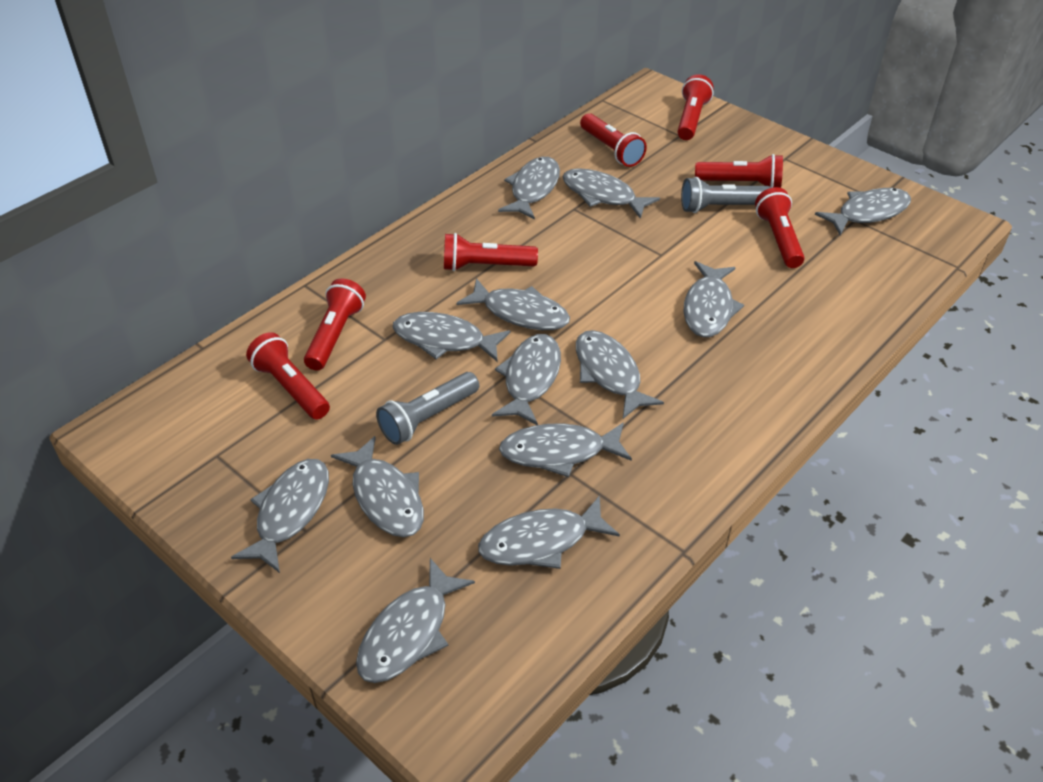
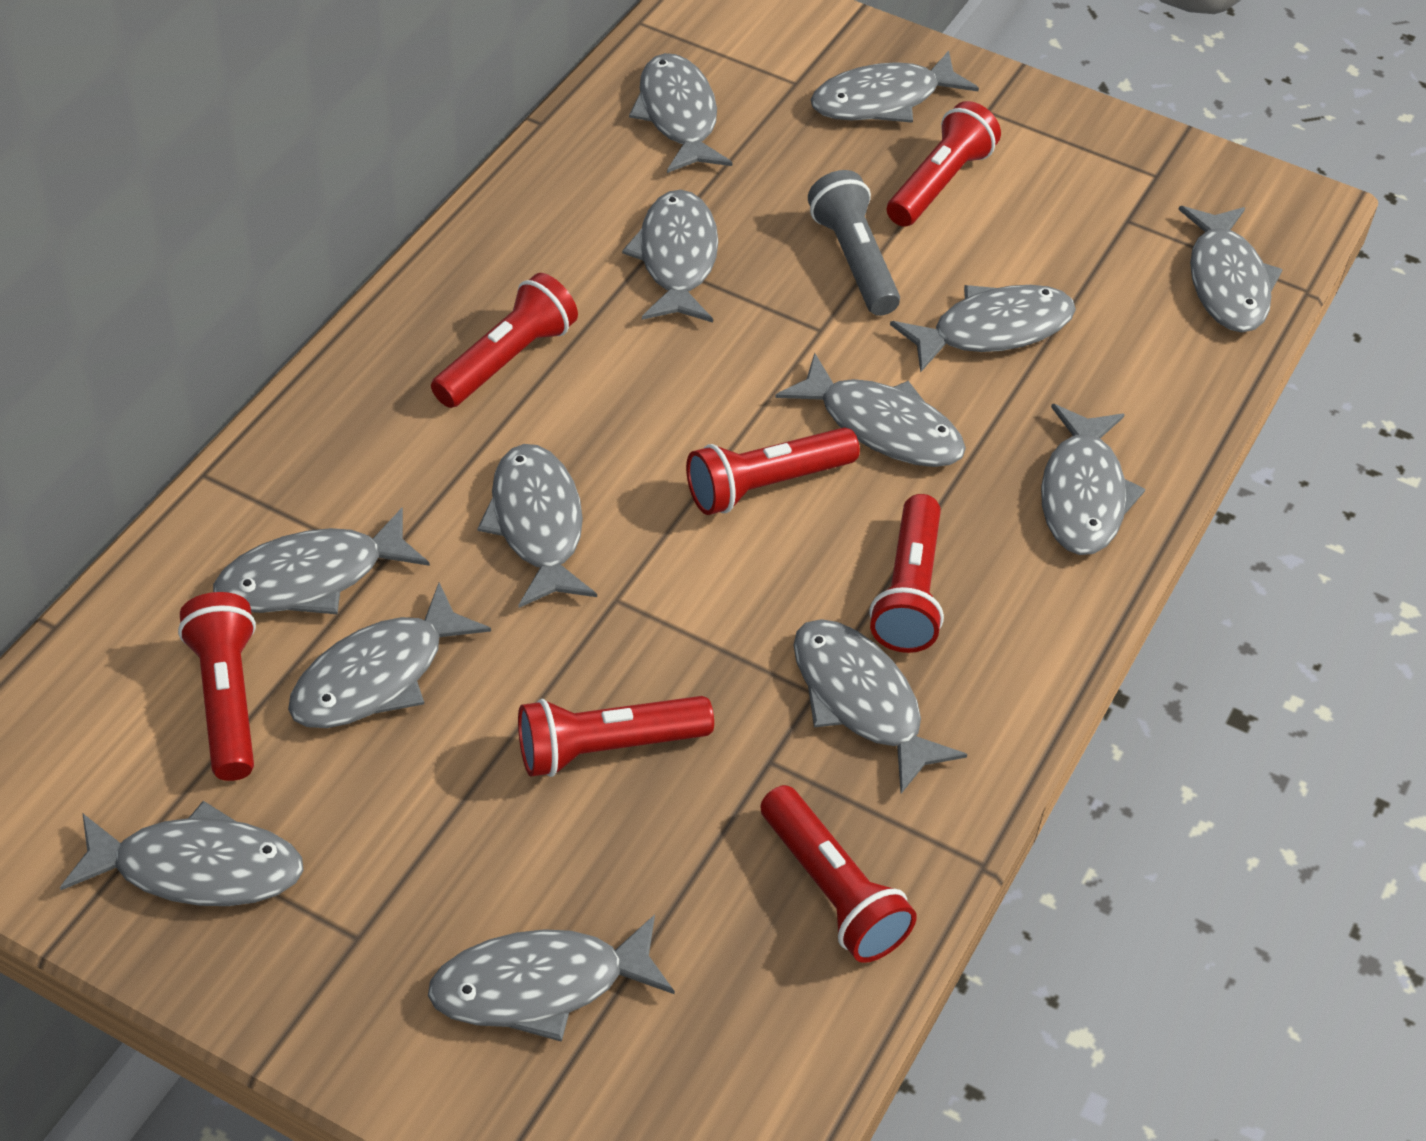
grey flashlight: 2 -> 1

